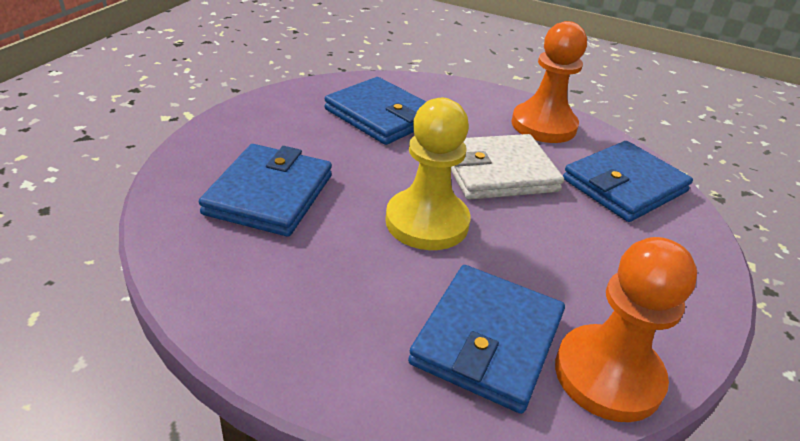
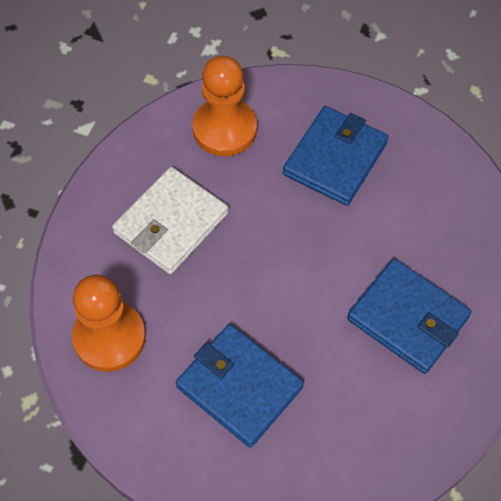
blue wallet: 4 -> 3
yellow pawn: 1 -> 0

